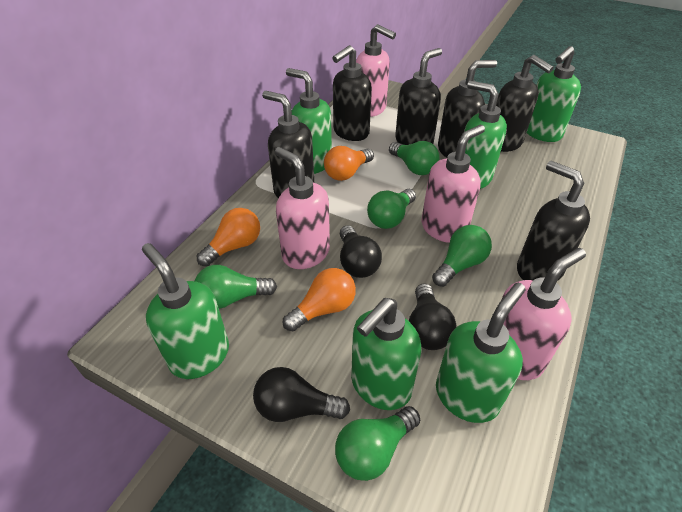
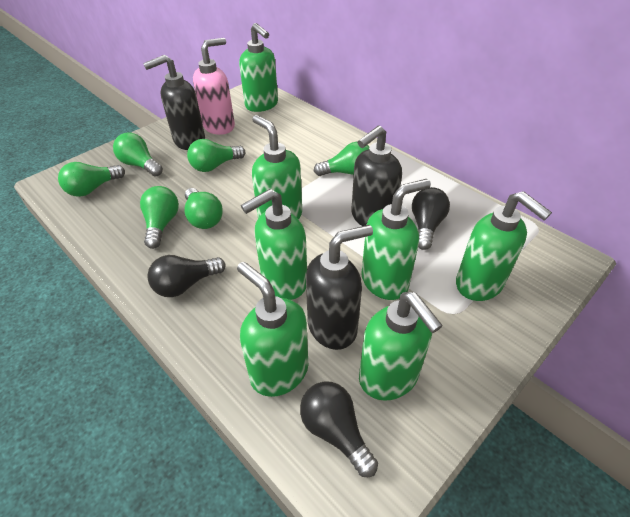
black soap dispenser: 6 -> 3
green light bulb: 5 -> 6
green soap dispenser: 6 -> 7
orange light bulb: 3 -> 0
pink soap dispenser: 4 -> 1

